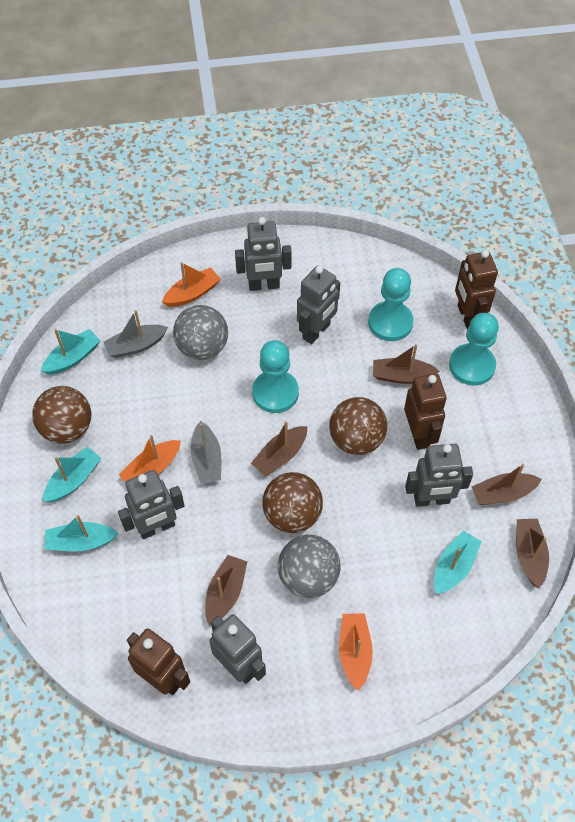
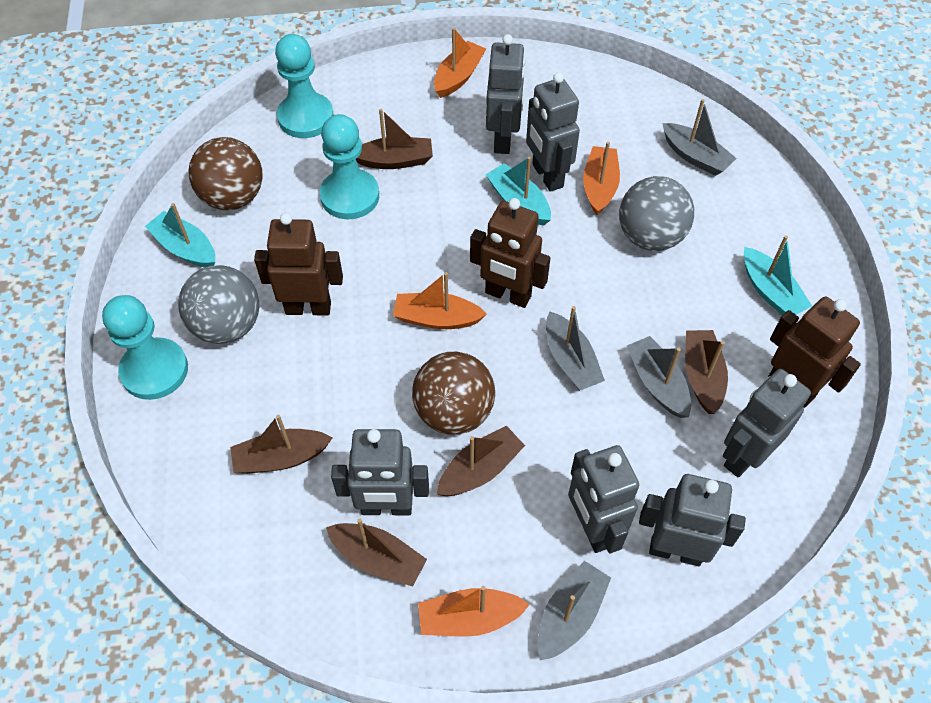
brown ball: 3 -> 2
grey boat: 2 -> 4
grey robot: 5 -> 6
orange boat: 3 -> 4
turquoise boat: 4 -> 3

